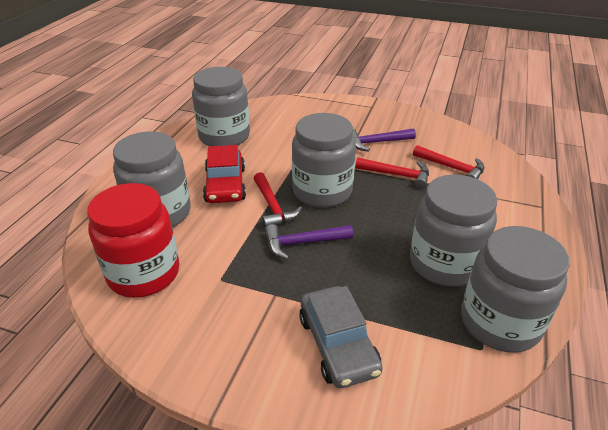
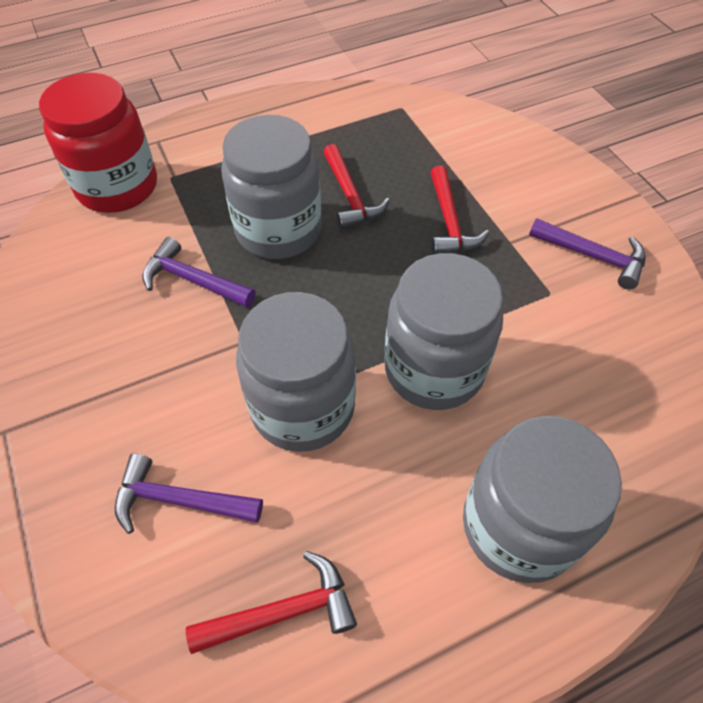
grey car: 1 -> 0
grey jar: 5 -> 4
purple hammer: 2 -> 3
red car: 1 -> 0

